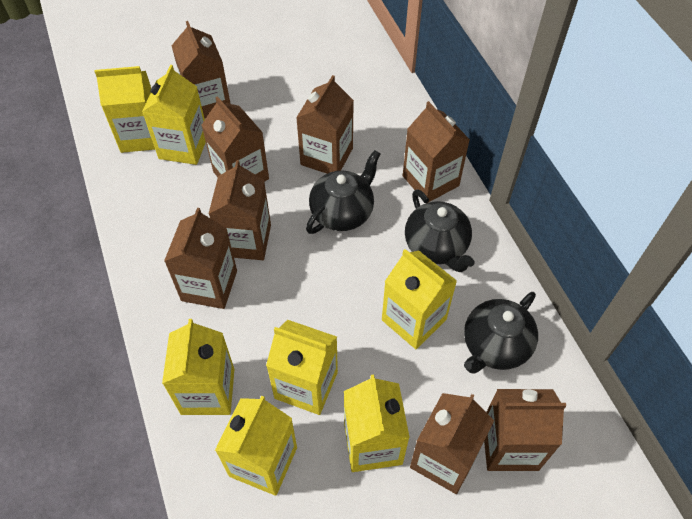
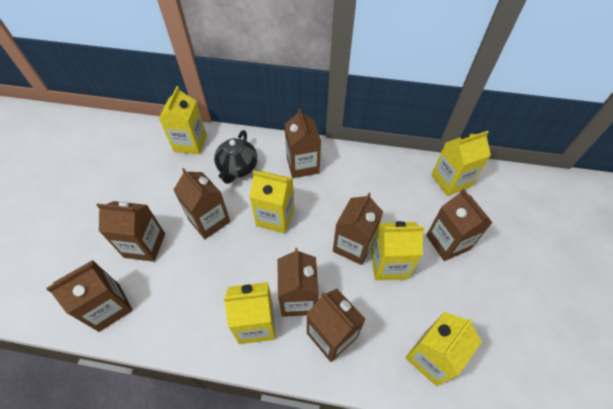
black teapot: 3 -> 1
yellow carton: 7 -> 6

